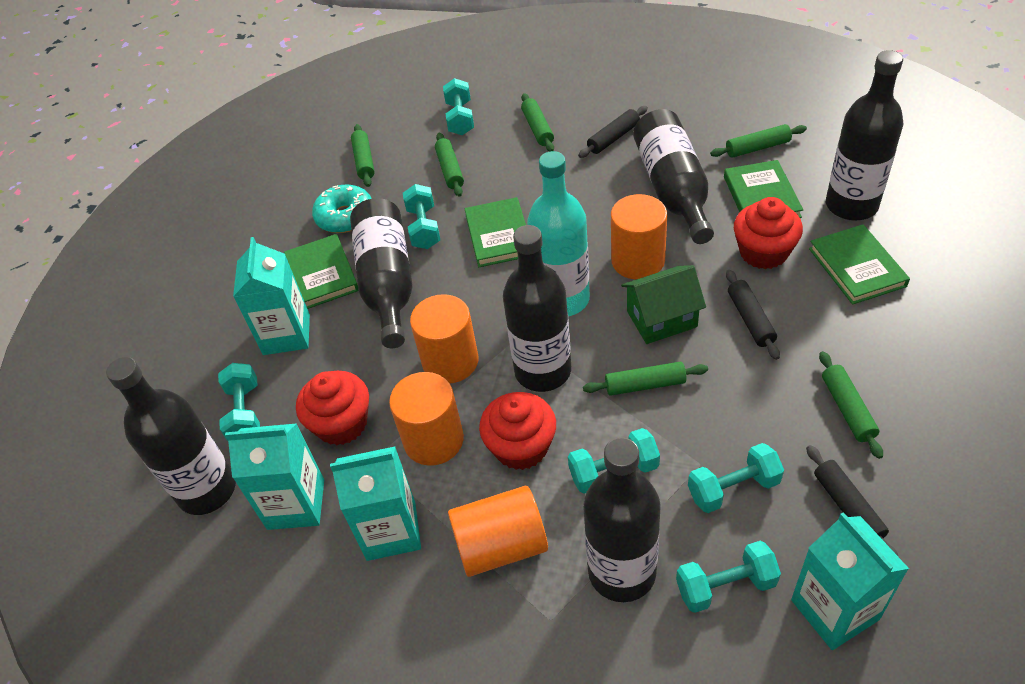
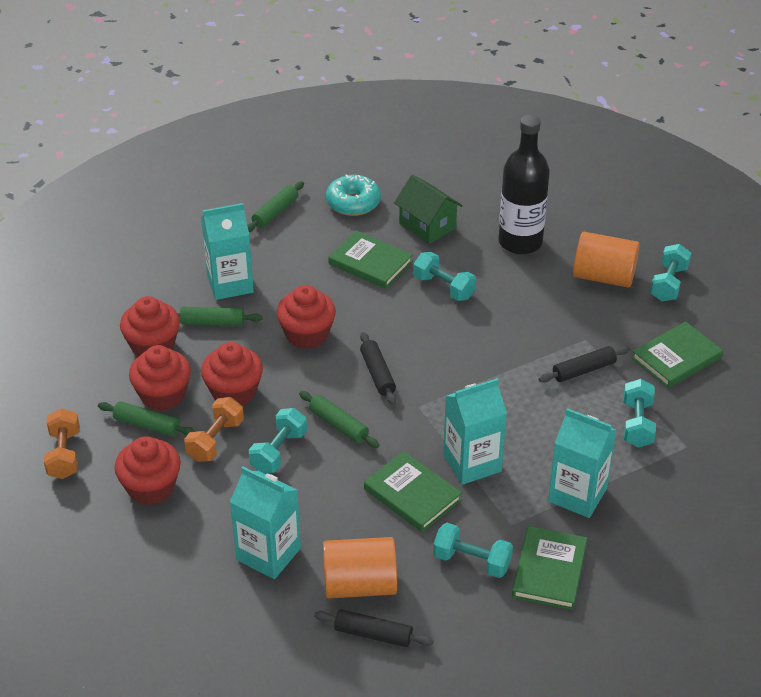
black bottle: 6 -> 1
green rolling pin: 6 -> 4
orange cylinder: 4 -> 2
orange dumbbell: 0 -> 2
red cupcake: 3 -> 5
turquoise bottle: 1 -> 0
turquoise dumbbell: 6 -> 5

